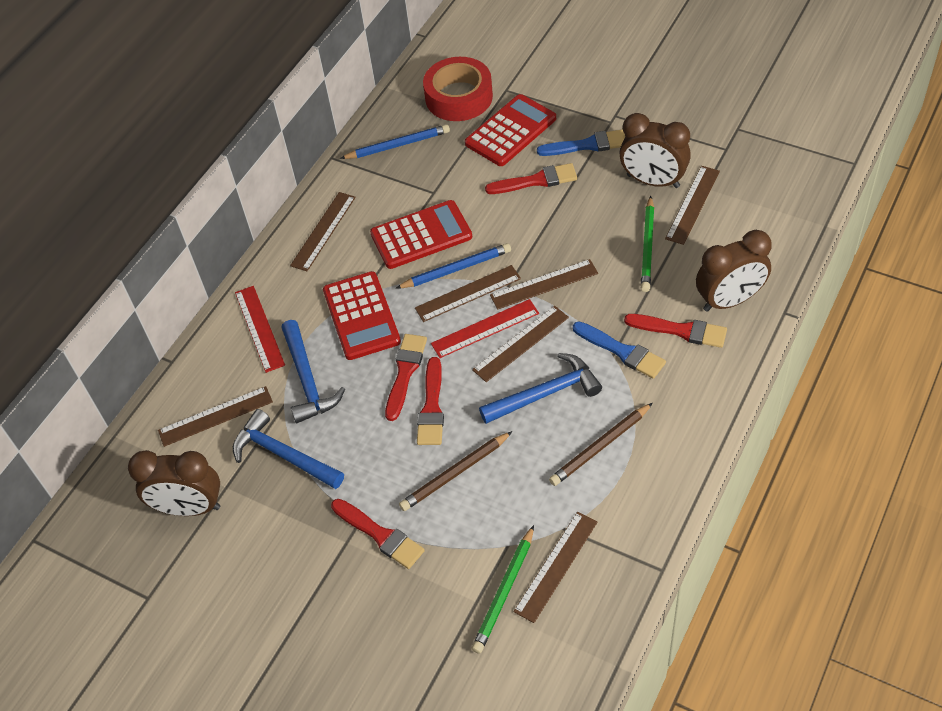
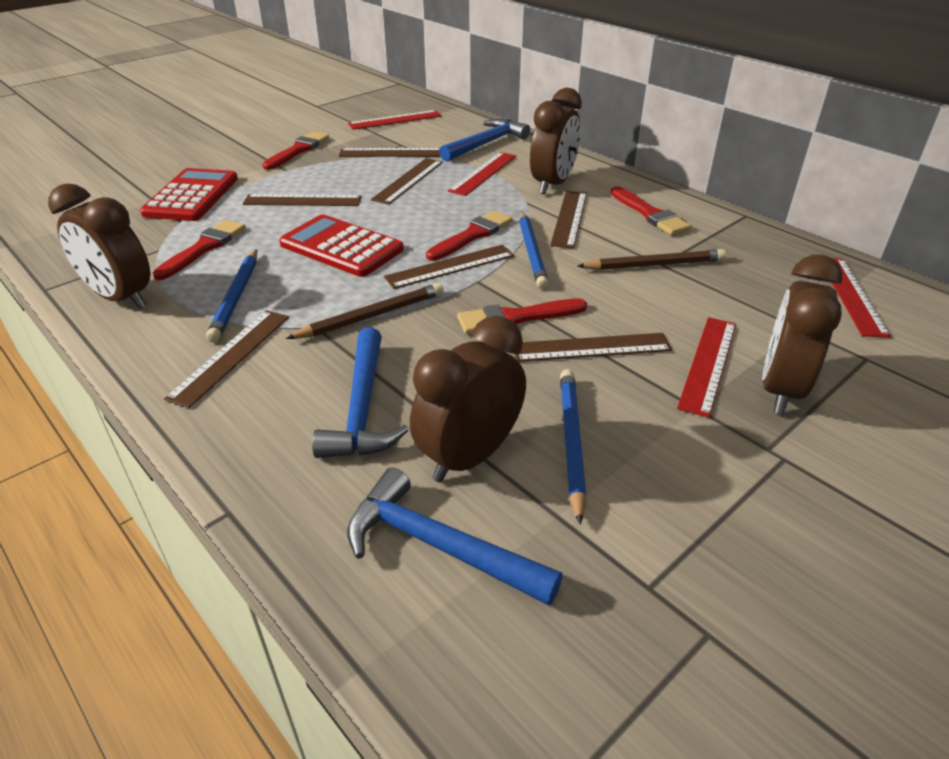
blue brush: 2 -> 0
blue pencil: 2 -> 3
brown clock: 3 -> 4
green pencil: 2 -> 0
red calculator: 3 -> 2
red ruler: 2 -> 4
red tape: 1 -> 0

